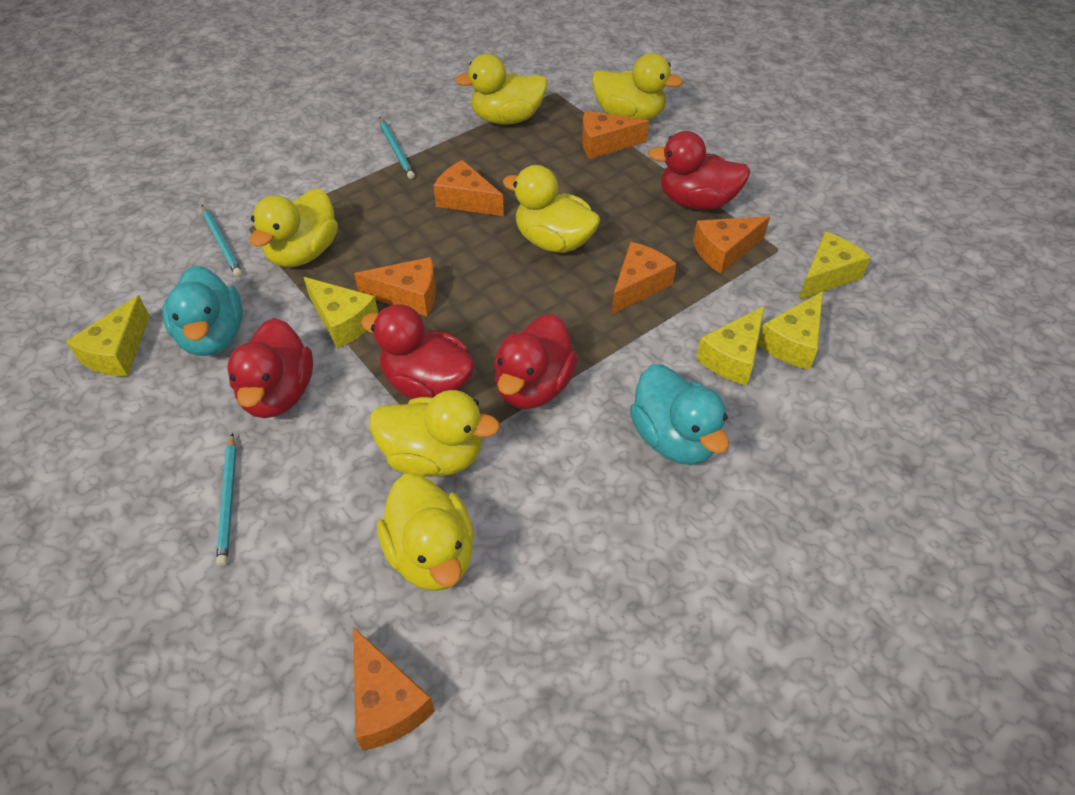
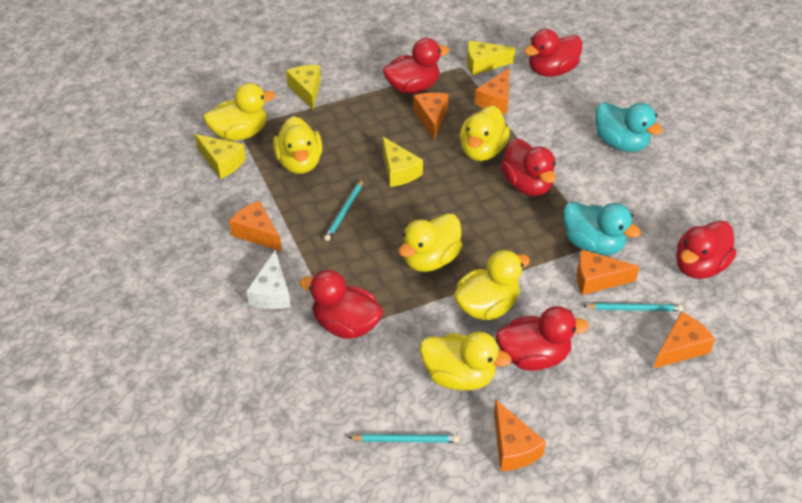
red duck: 4 -> 6
white cheese: 0 -> 1
yellow cheese: 5 -> 4

